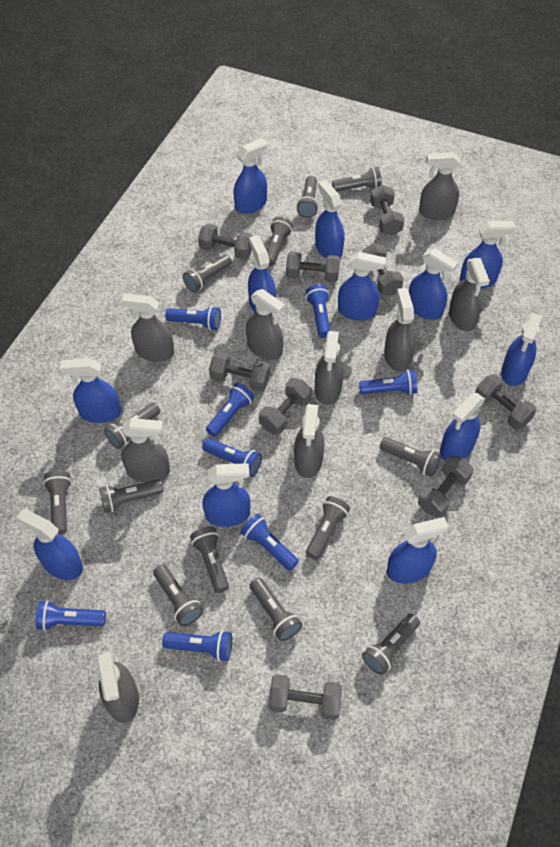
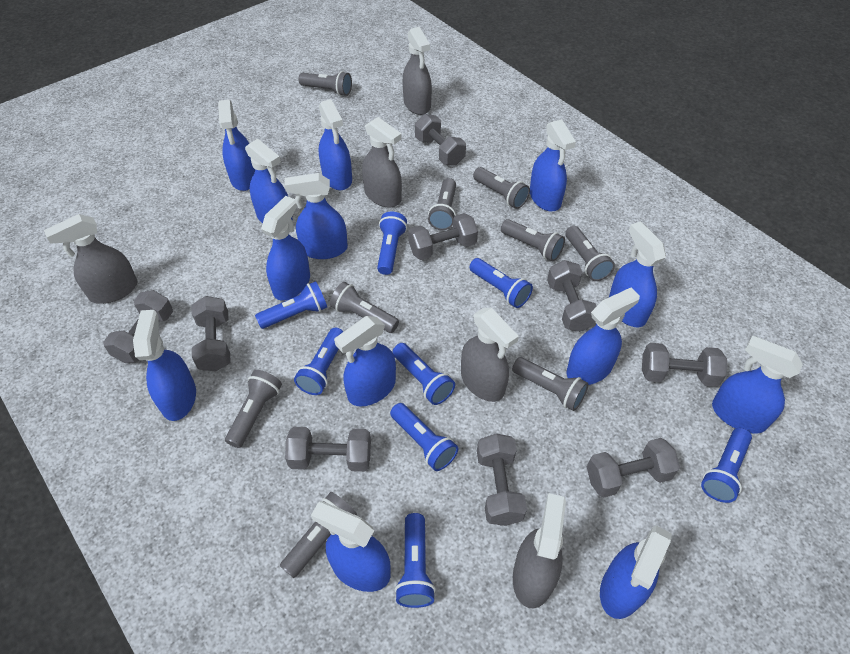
blue spray bottle: 12 -> 13
grey flashlight: 13 -> 9
grey spray bottle: 9 -> 5

